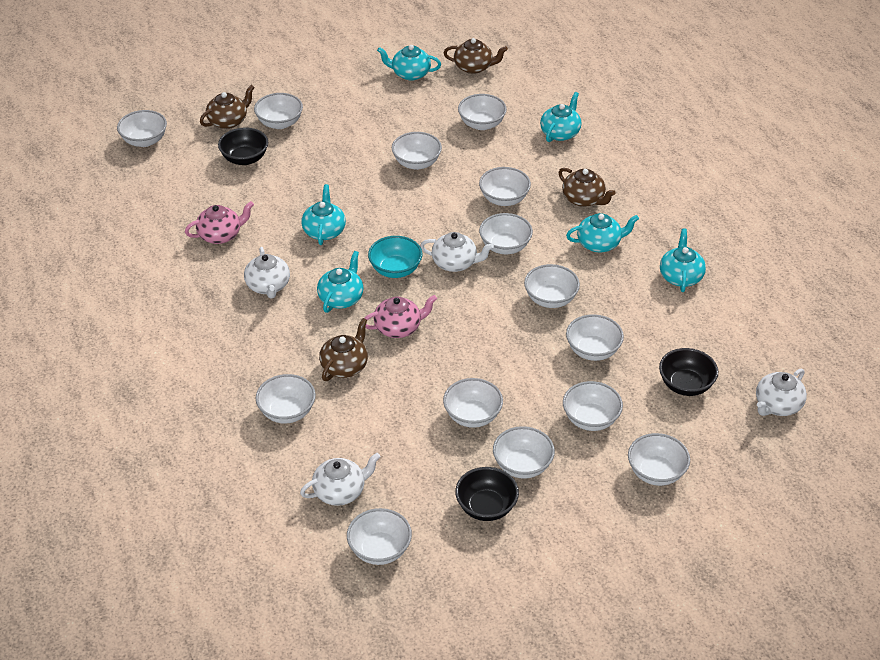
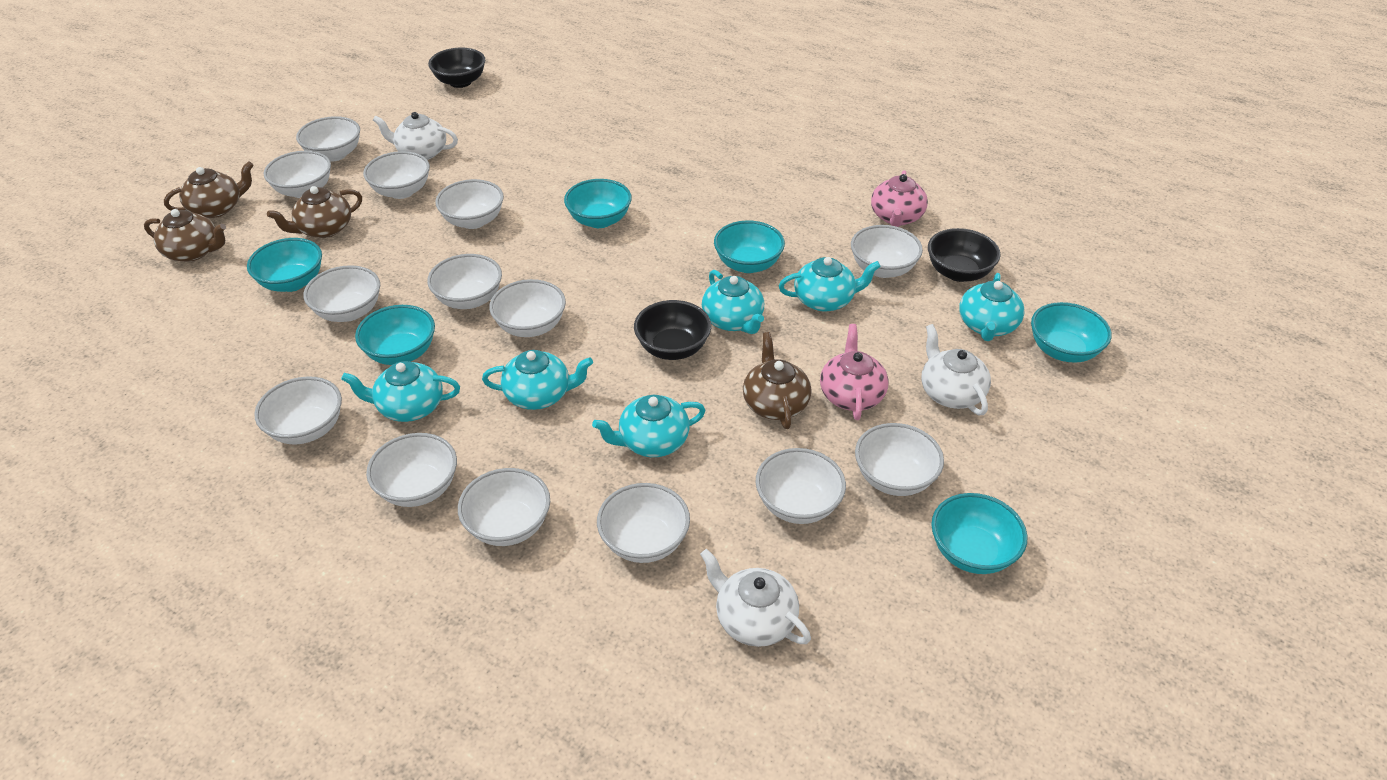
turquoise bowl: 1 -> 6
white teapot: 4 -> 3

